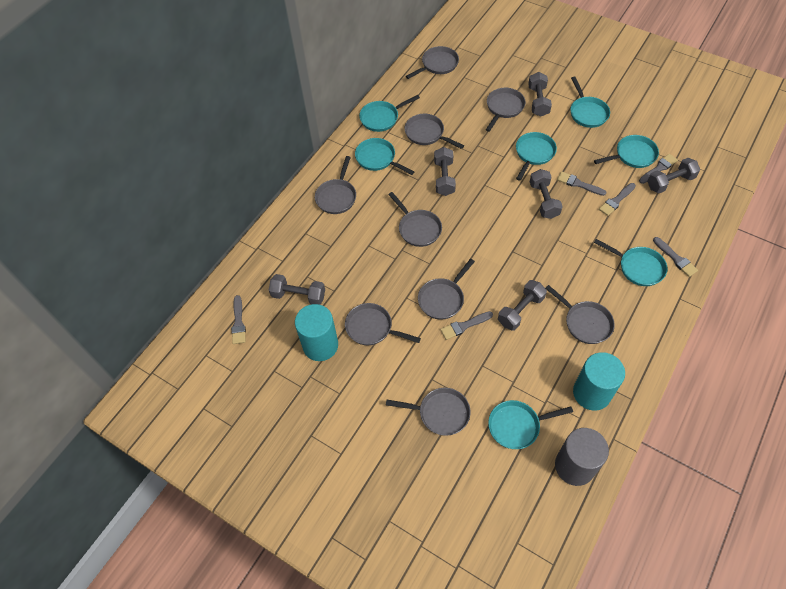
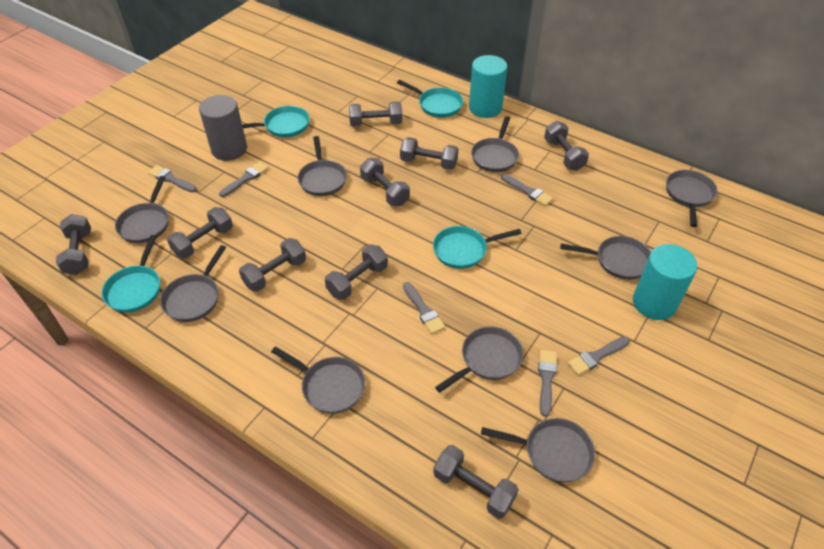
grey dumbbell: 6 -> 9
turquoise pan: 7 -> 4

